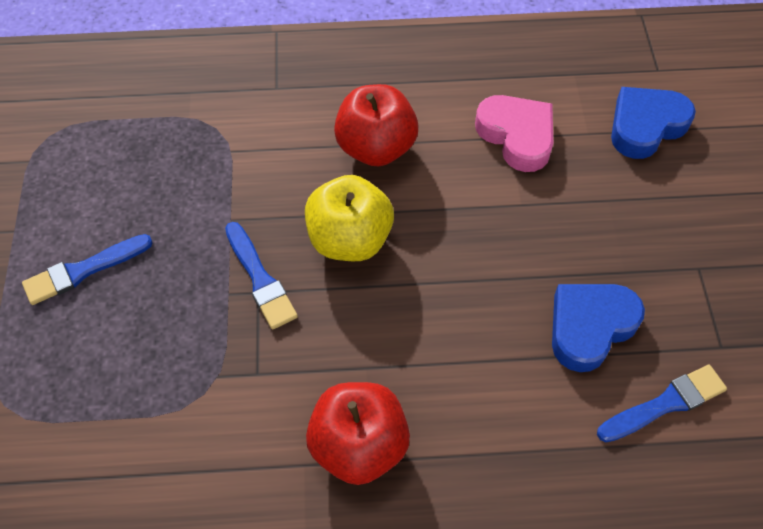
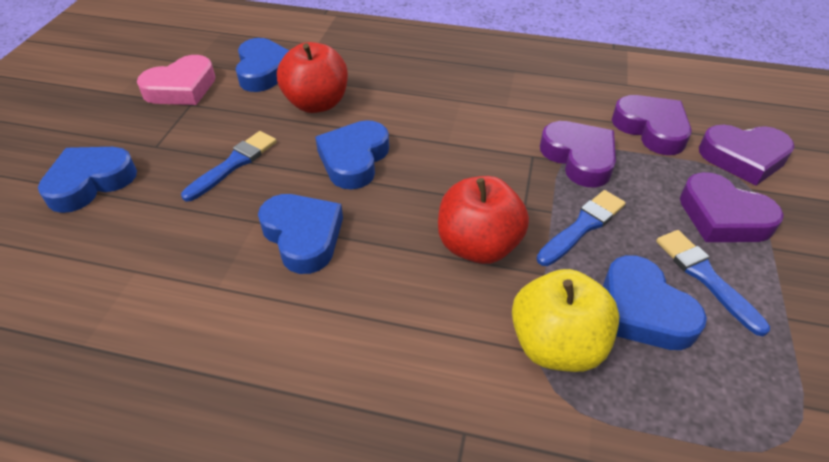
blue heart: 2 -> 5
purple heart: 0 -> 4

